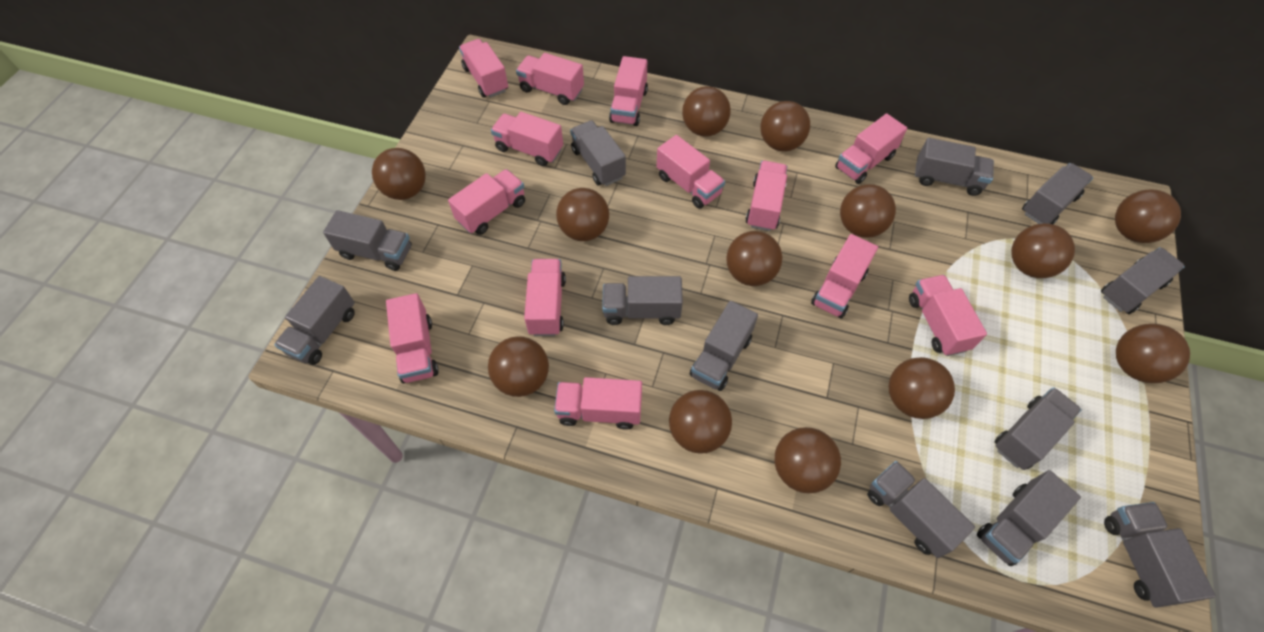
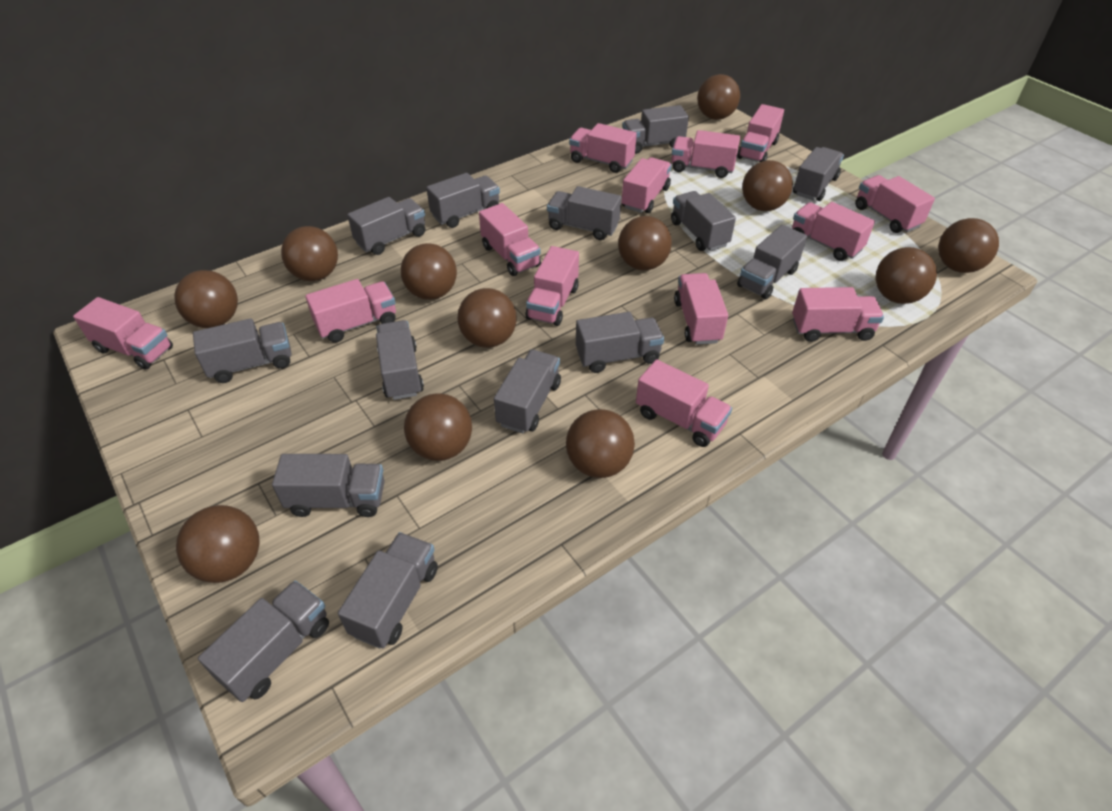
brown ball: 13 -> 12
grey truck: 12 -> 14

